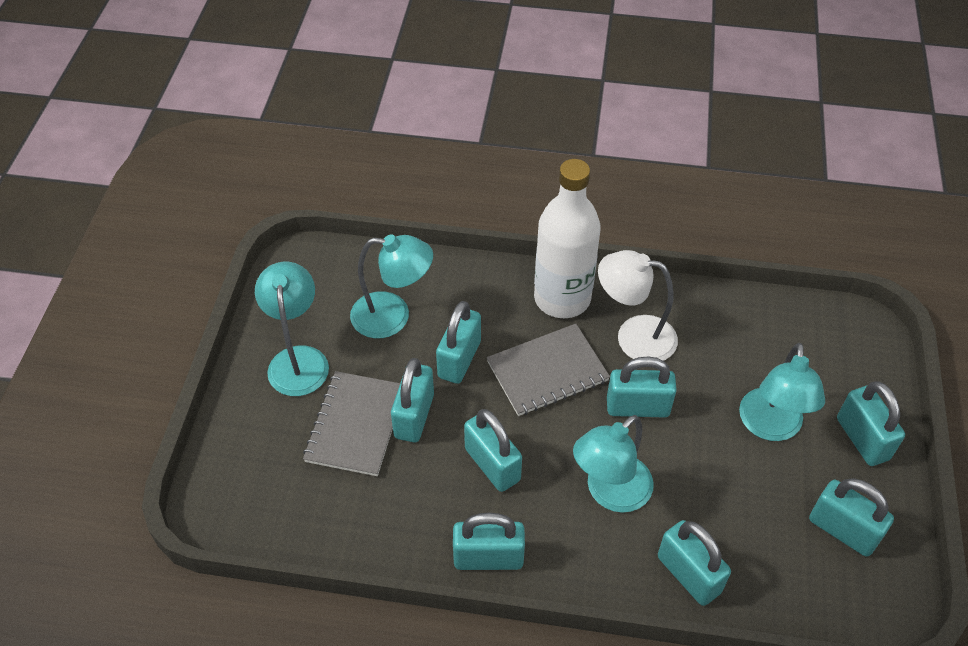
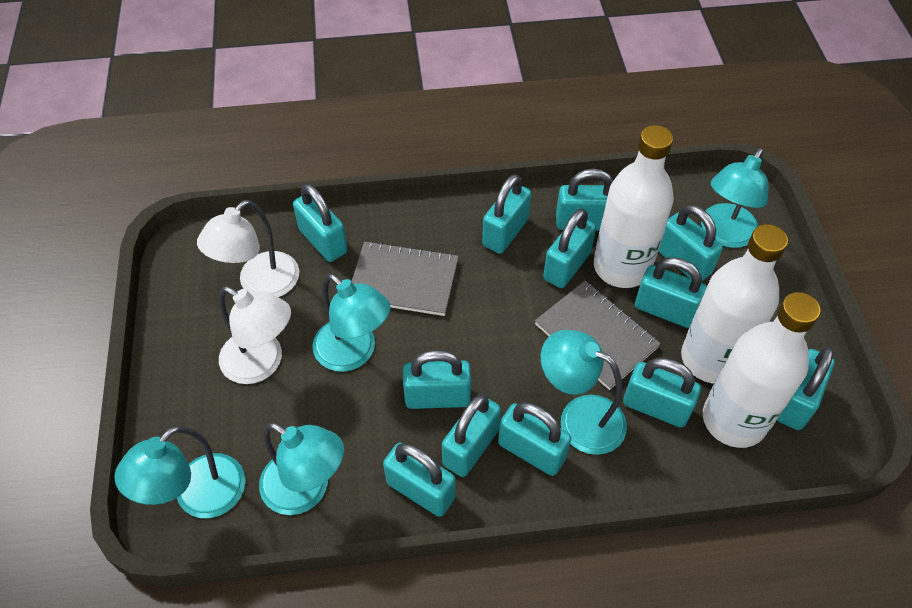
turquoise lamp: 4 -> 5
turquoise padlock: 8 -> 12
white bottle: 1 -> 3
white lamp: 1 -> 2

